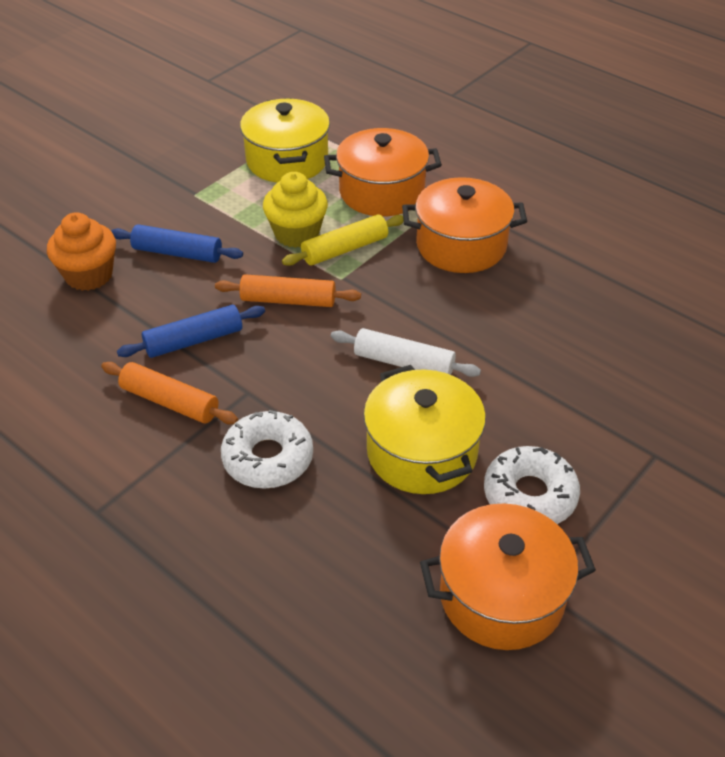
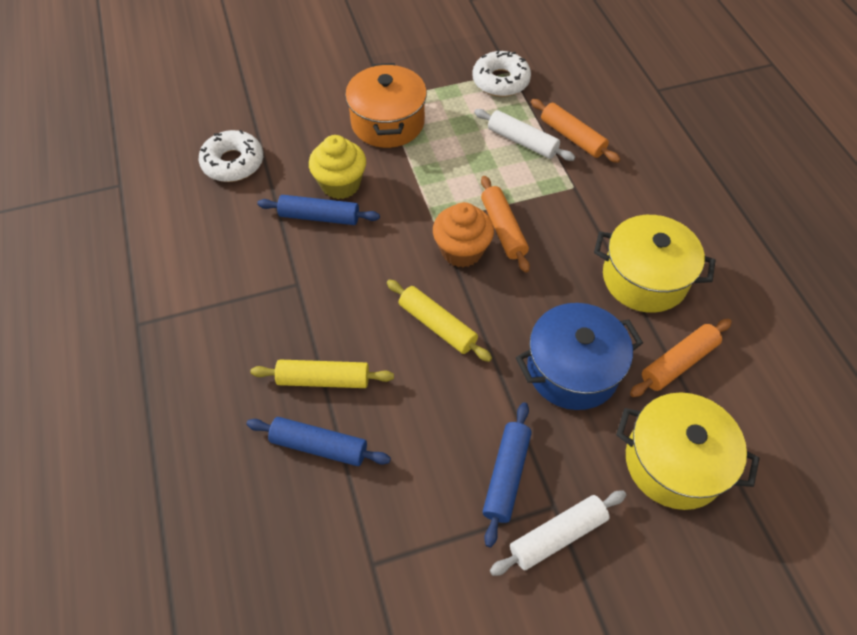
blue pot: 0 -> 1
blue rolling pin: 2 -> 3
orange pot: 3 -> 1
orange rolling pin: 2 -> 3
white rolling pin: 1 -> 2
yellow rolling pin: 1 -> 2

